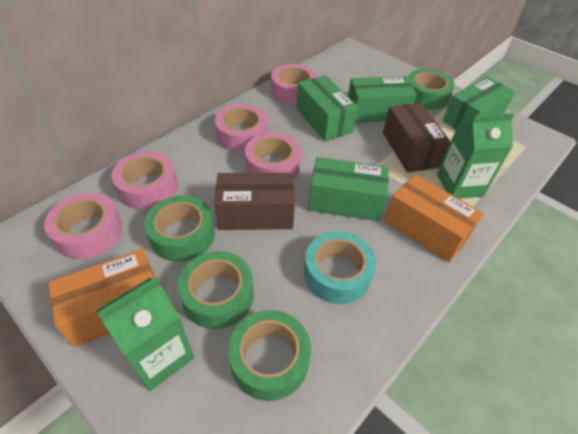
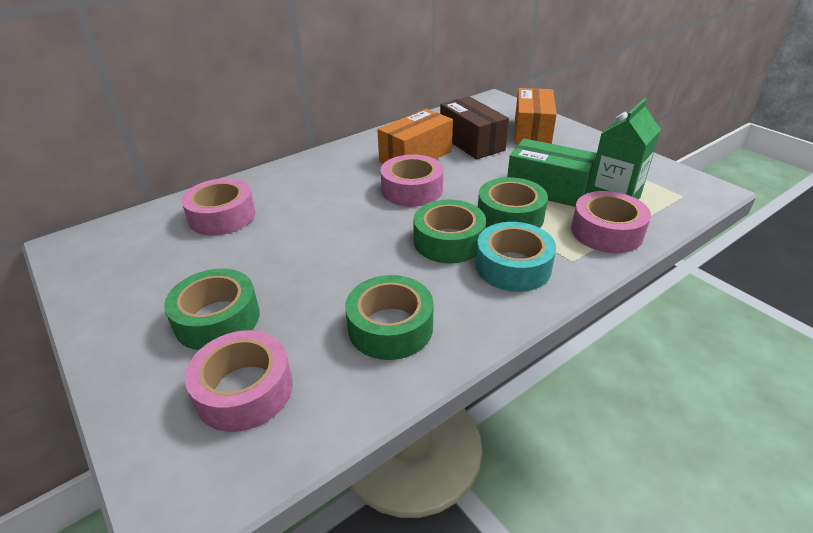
brown box: 2 -> 1
green box: 4 -> 1
green carton: 2 -> 1
pink tape: 5 -> 4

